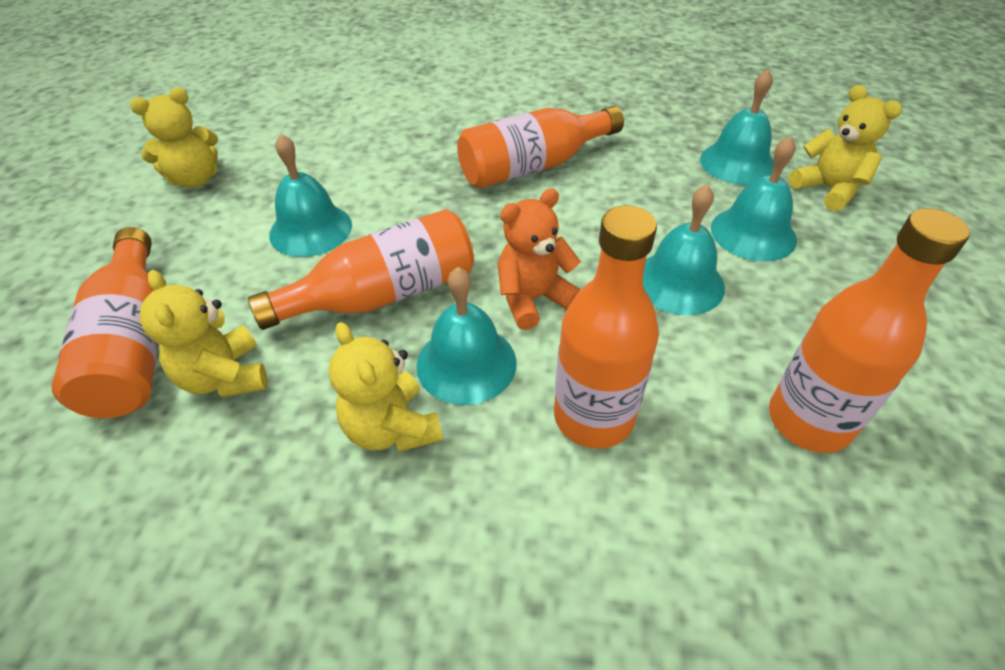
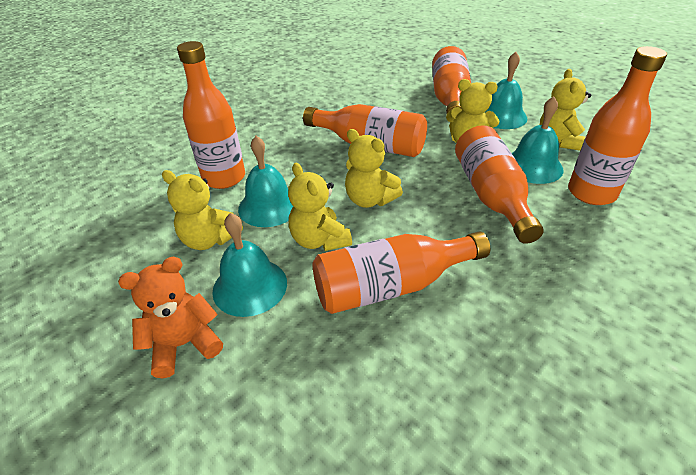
orange bottle: 5 -> 6
turquoise bell: 5 -> 4
yellow teddy bear: 4 -> 5

